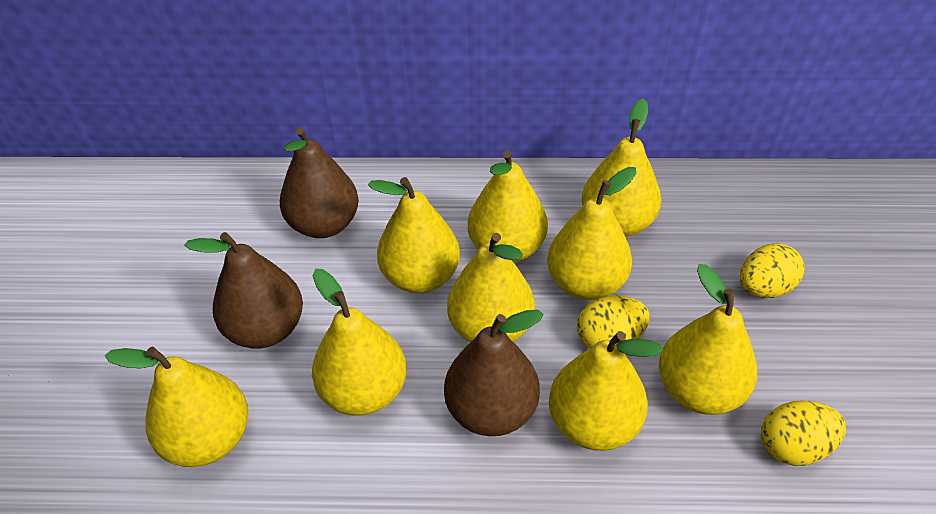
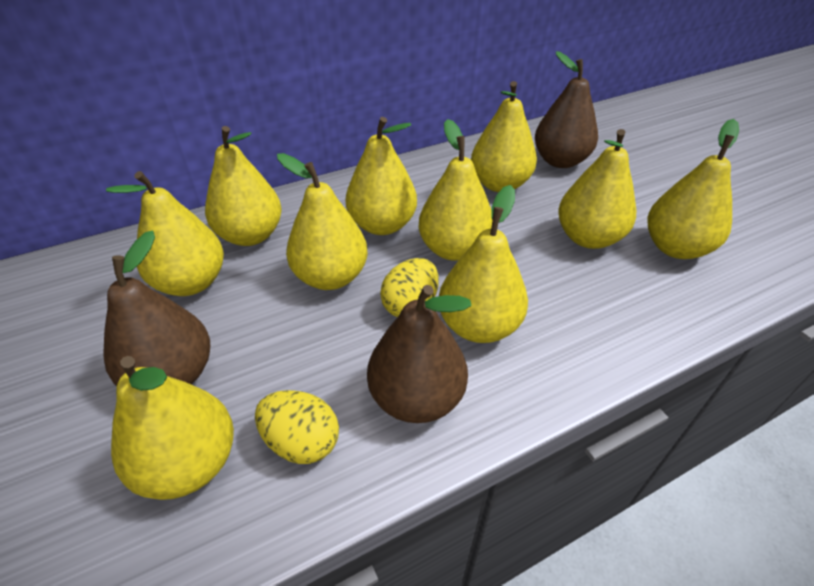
yellow egg: 3 -> 2
yellow pear: 9 -> 10

